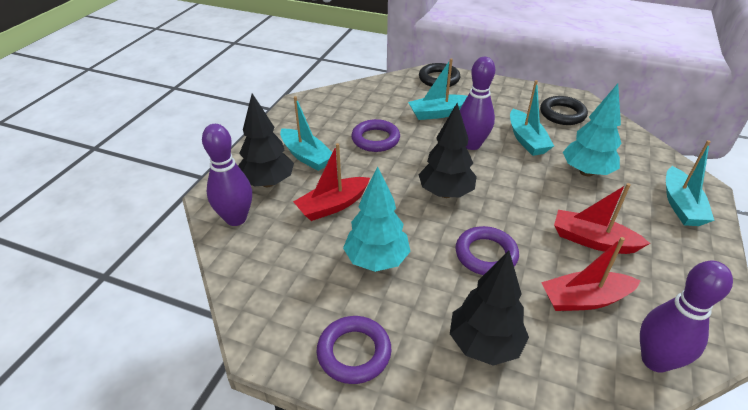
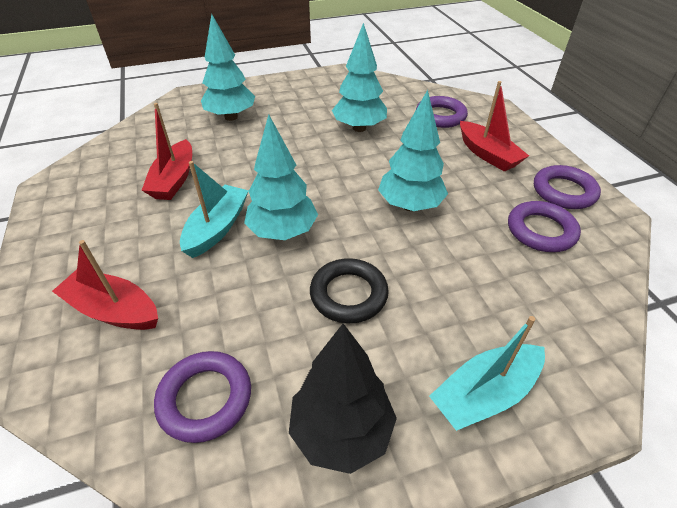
black ring: 2 -> 1
black tree: 3 -> 1
purple bowling pin: 3 -> 0
purple ring: 3 -> 4
turquoise boat: 4 -> 2
turquoise tree: 2 -> 4

